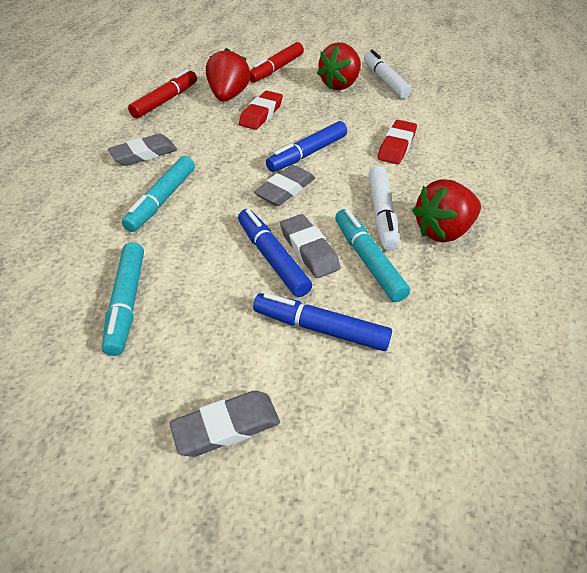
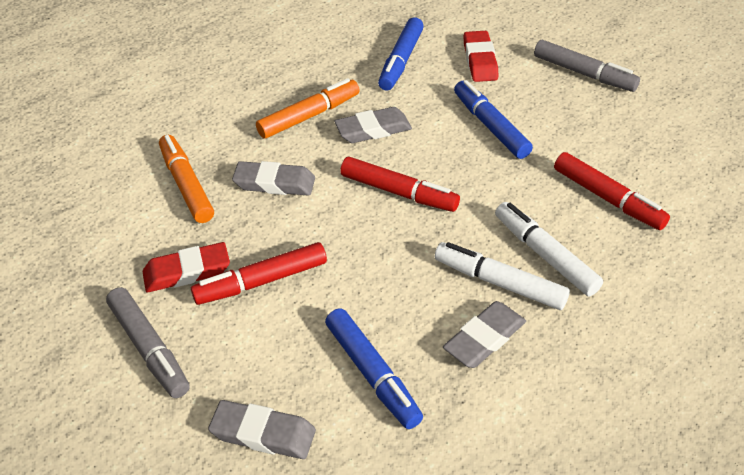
grey marker: 0 -> 2
orange marker: 0 -> 2
red marker: 2 -> 3
red strawberry: 3 -> 0
turquoise marker: 3 -> 0

